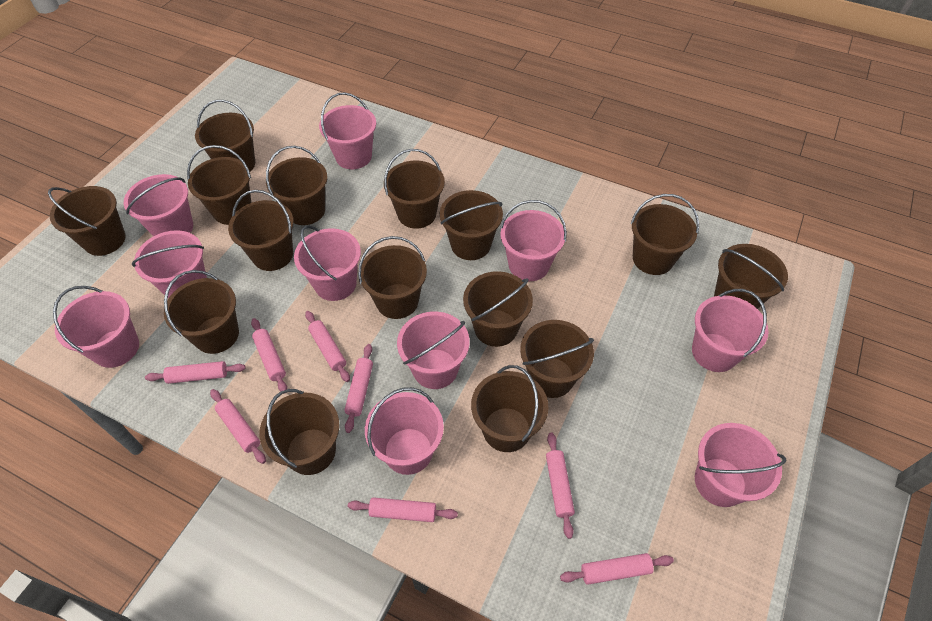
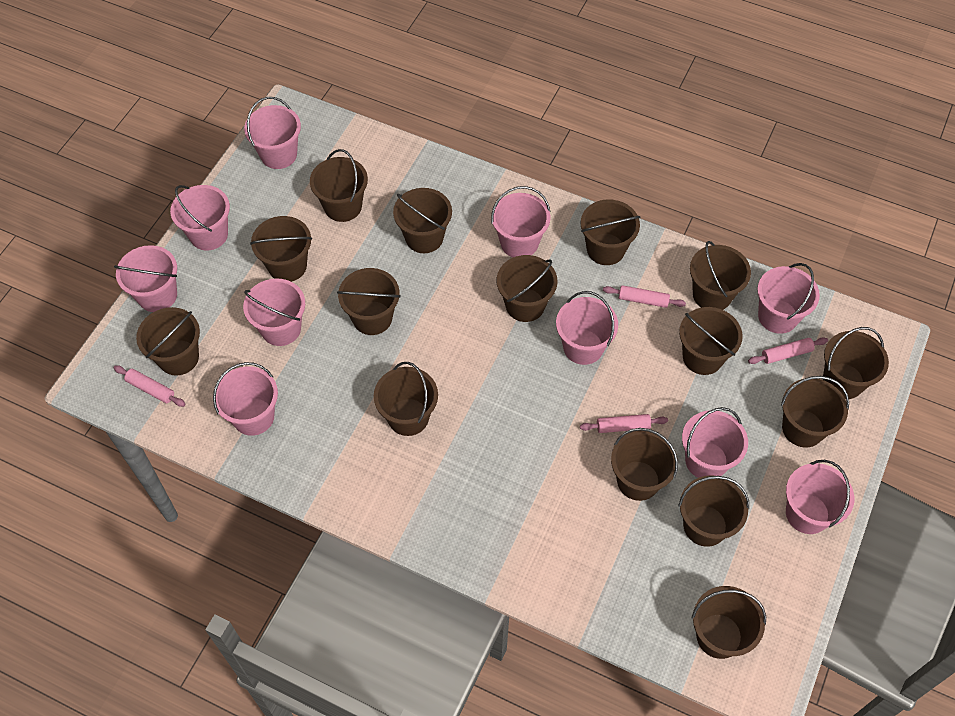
pink rolling pin: 8 -> 4

